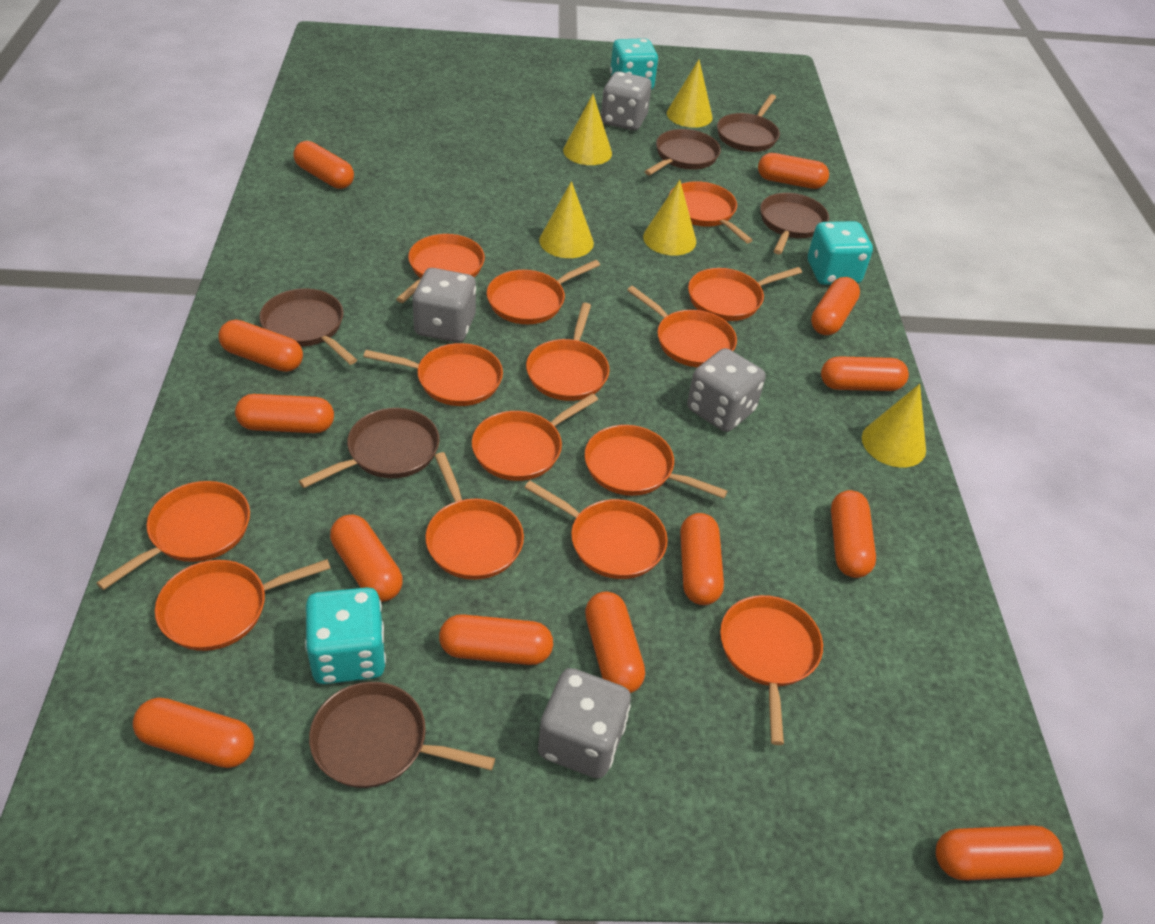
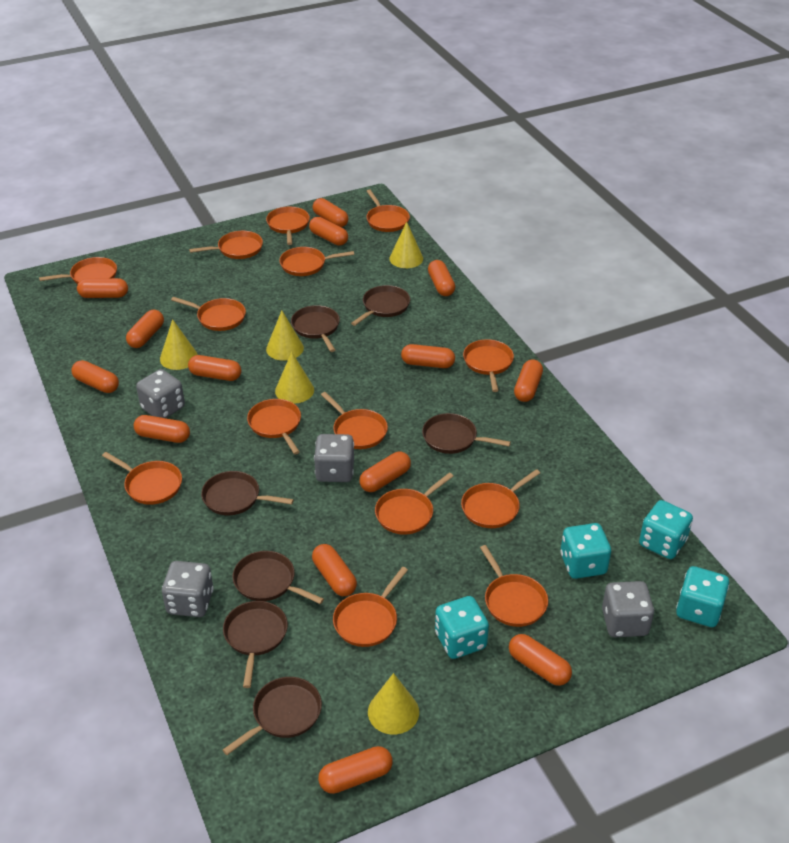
brown pan: 6 -> 7
orange capsule: 13 -> 14
turquoise dice: 3 -> 4

